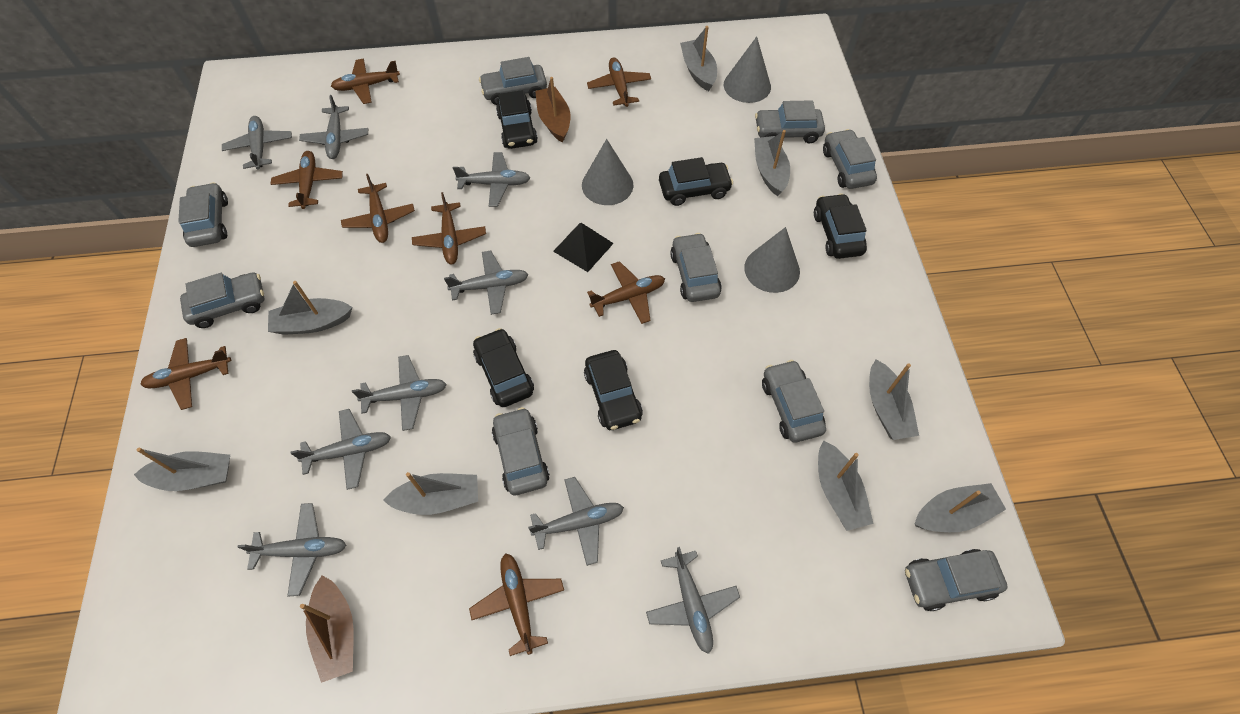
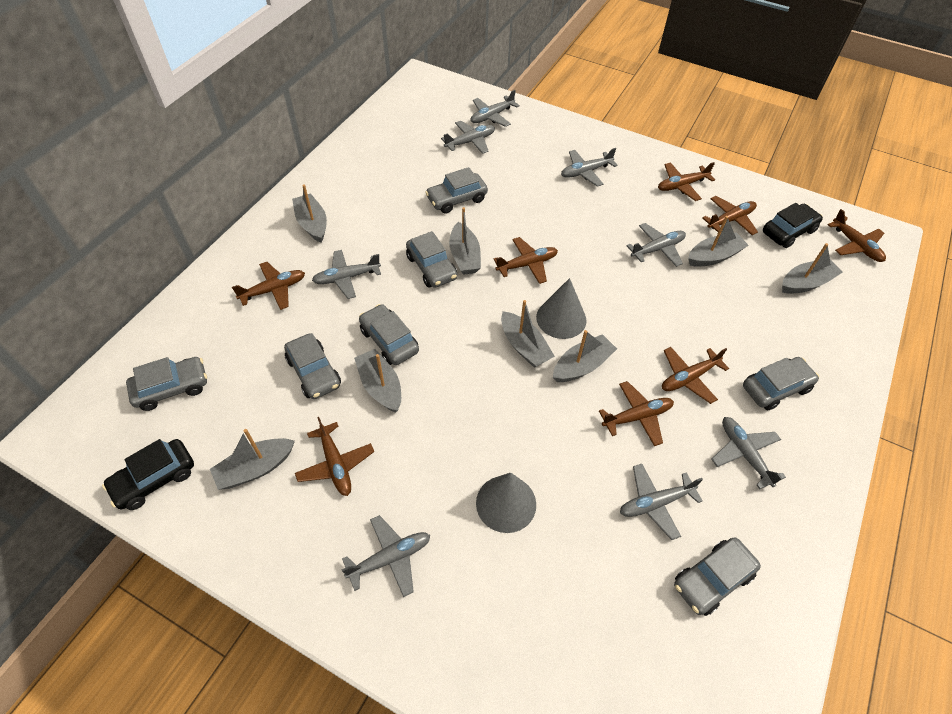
black car: 5 -> 2
black pyramid: 1 -> 0
brown boat: 2 -> 0
grey car: 9 -> 7
grey cone: 3 -> 2
grey plane: 9 -> 8

